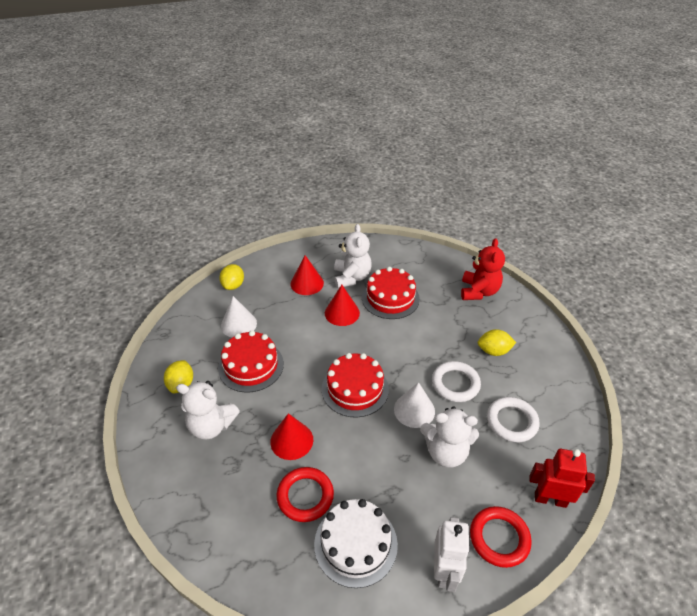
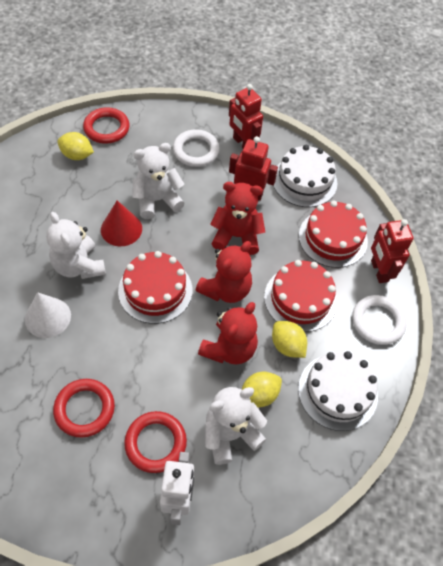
red cone: 3 -> 1
red ring: 2 -> 3
red robot: 1 -> 3
red teddy bear: 1 -> 3
white cake: 1 -> 2
white cone: 2 -> 1

